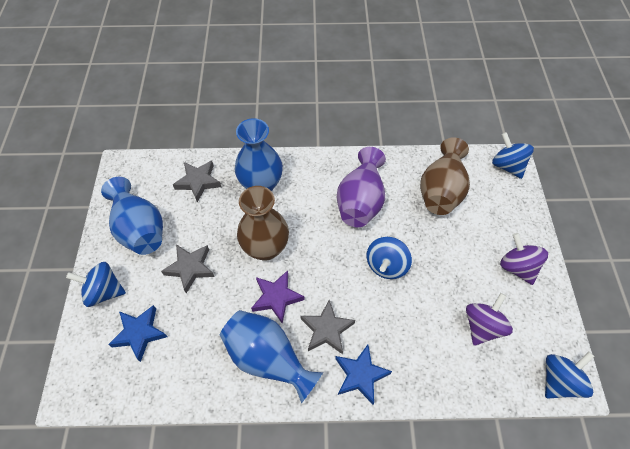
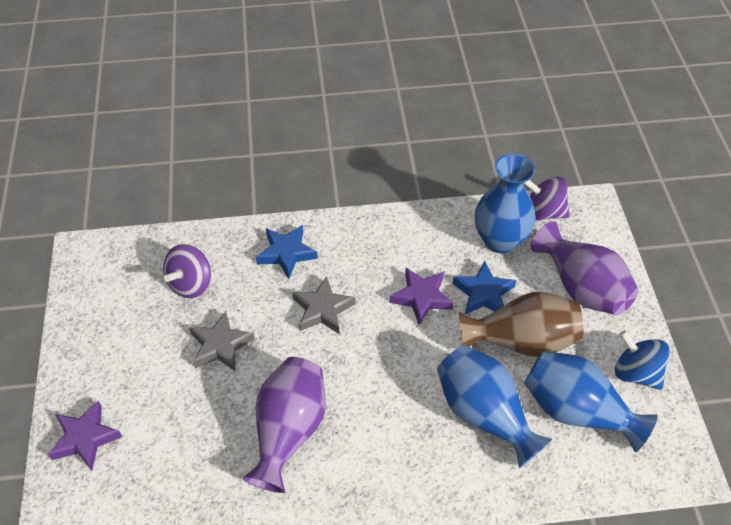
blue spinning top: 4 -> 1
brown vase: 2 -> 1
grey star: 3 -> 2
purple star: 1 -> 2
purple vase: 1 -> 2

